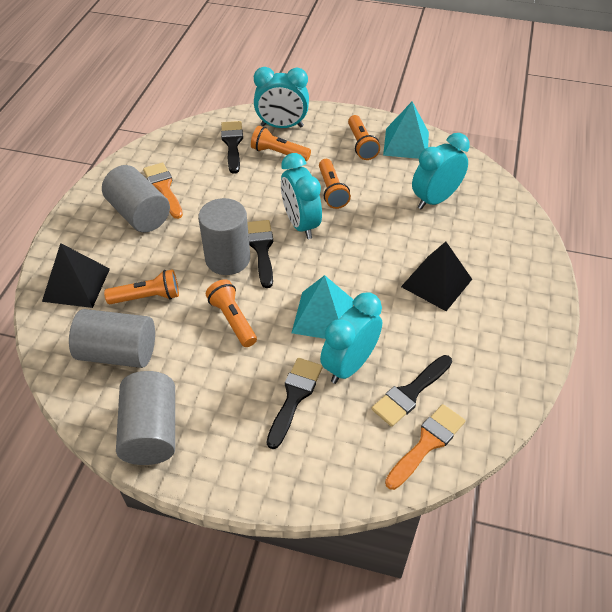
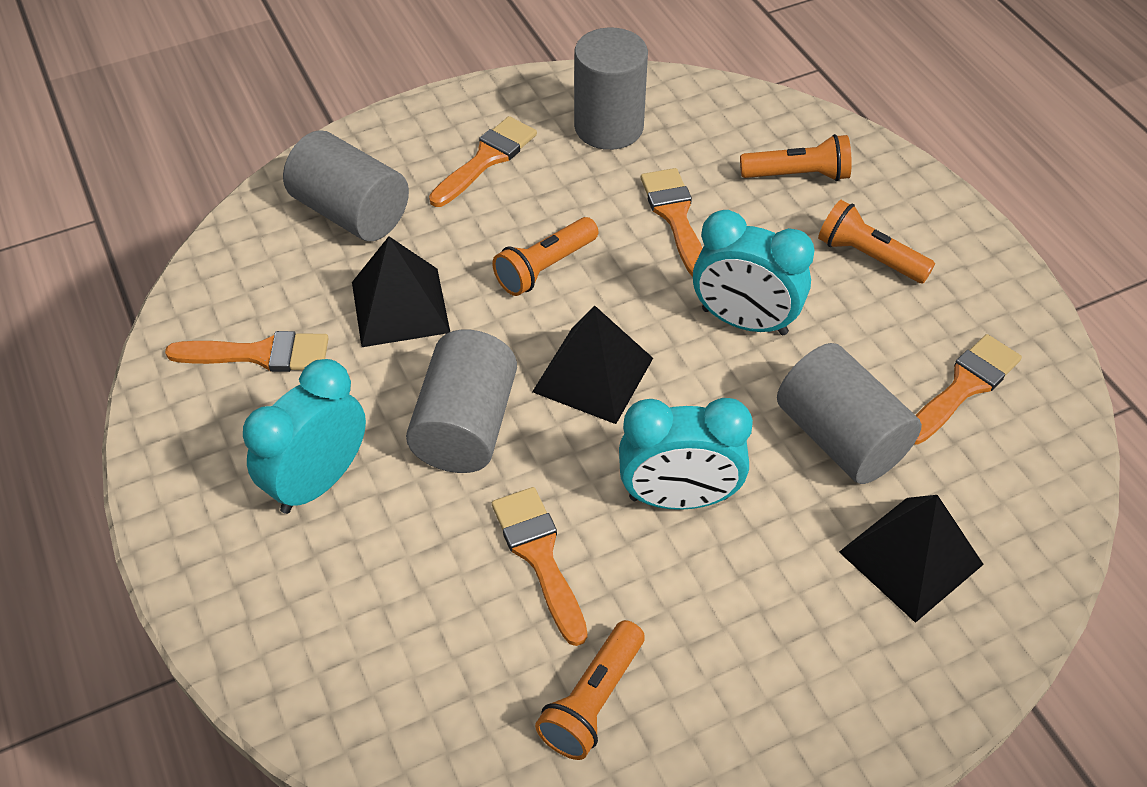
black brush: 4 -> 0
black pyramid: 2 -> 3
orange brush: 2 -> 5
orange flashlight: 5 -> 4
turquoise clock: 4 -> 3
turquoise pyramid: 2 -> 0

